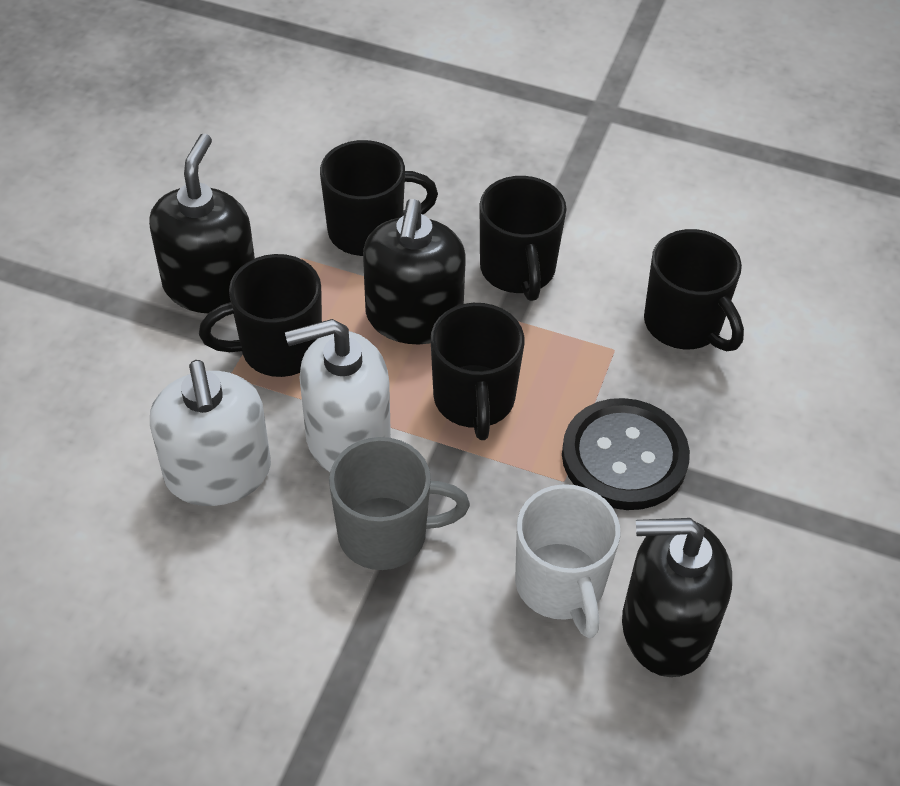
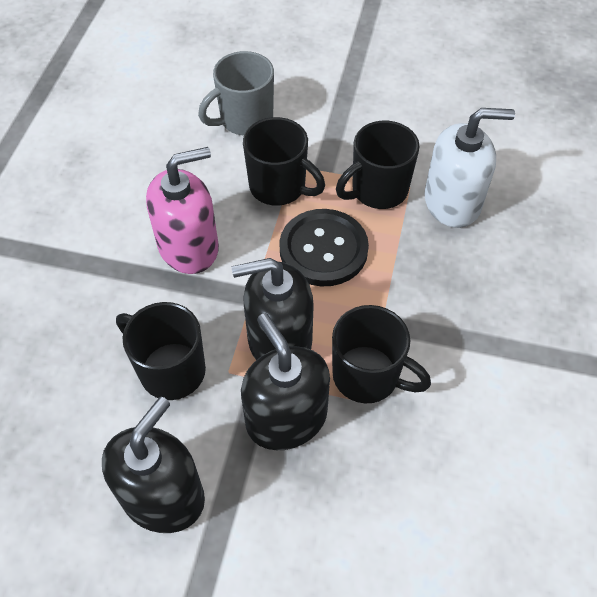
black mug: 5 -> 4
pink soap dispenser: 0 -> 1
white mug: 1 -> 0
white soap dispenser: 2 -> 1

